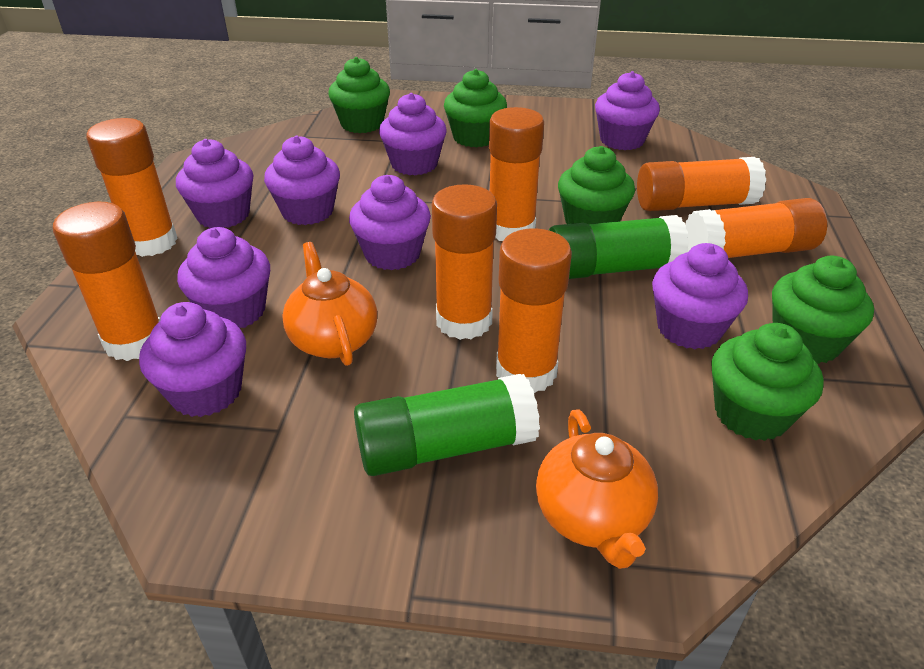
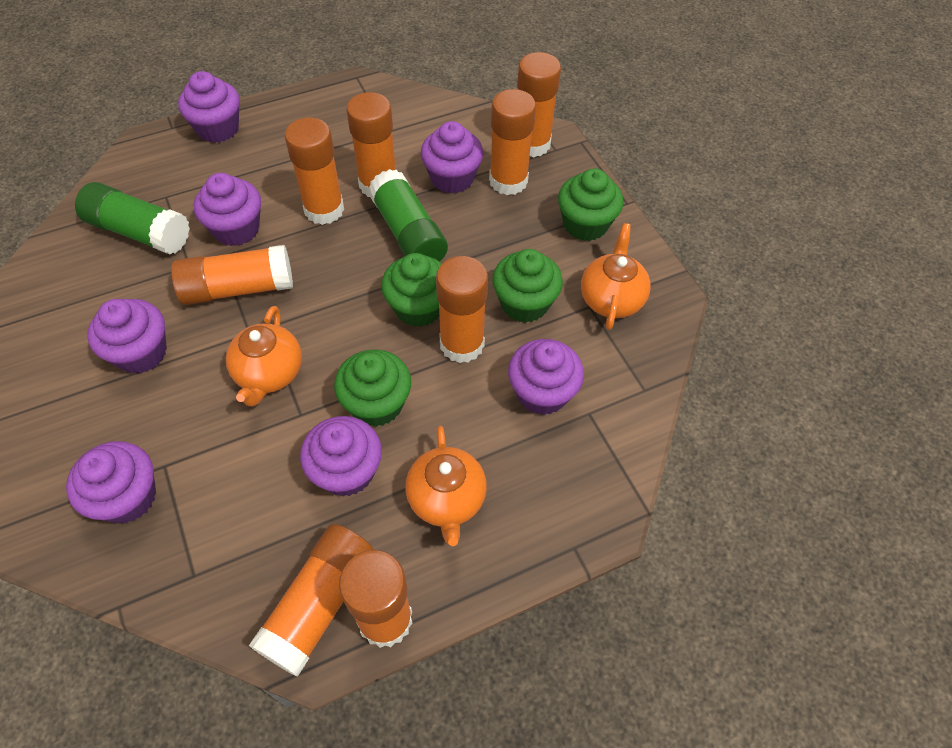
green cupcake: 5 -> 4
orange glue stick: 7 -> 8
orange teapot: 2 -> 3
purple cupcake: 8 -> 7

